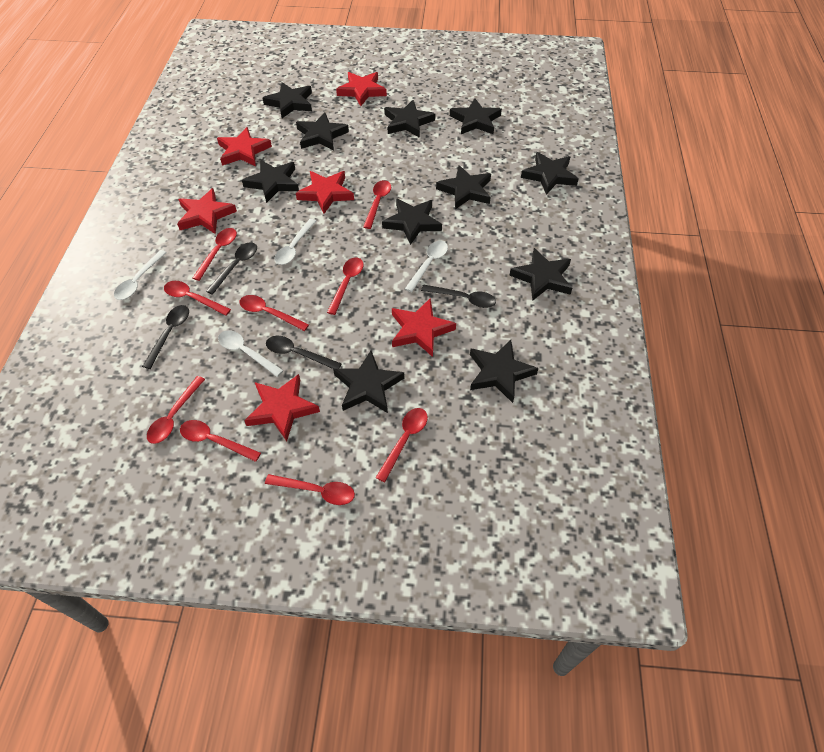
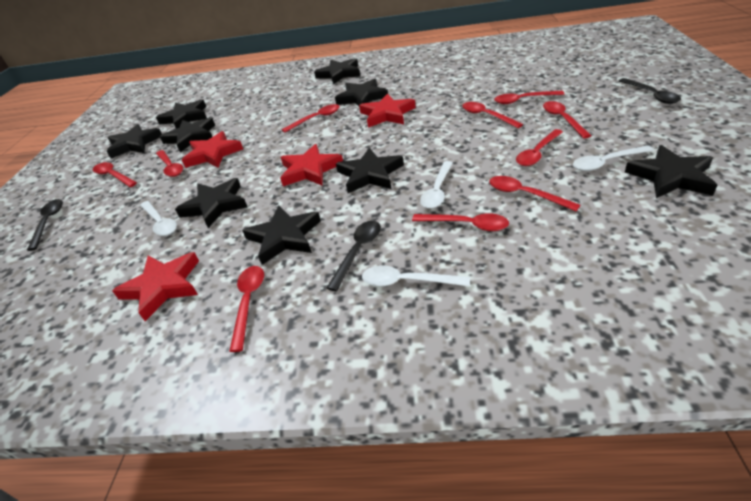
black spoon: 4 -> 3
black star: 11 -> 9
red spoon: 9 -> 10
red star: 6 -> 4

